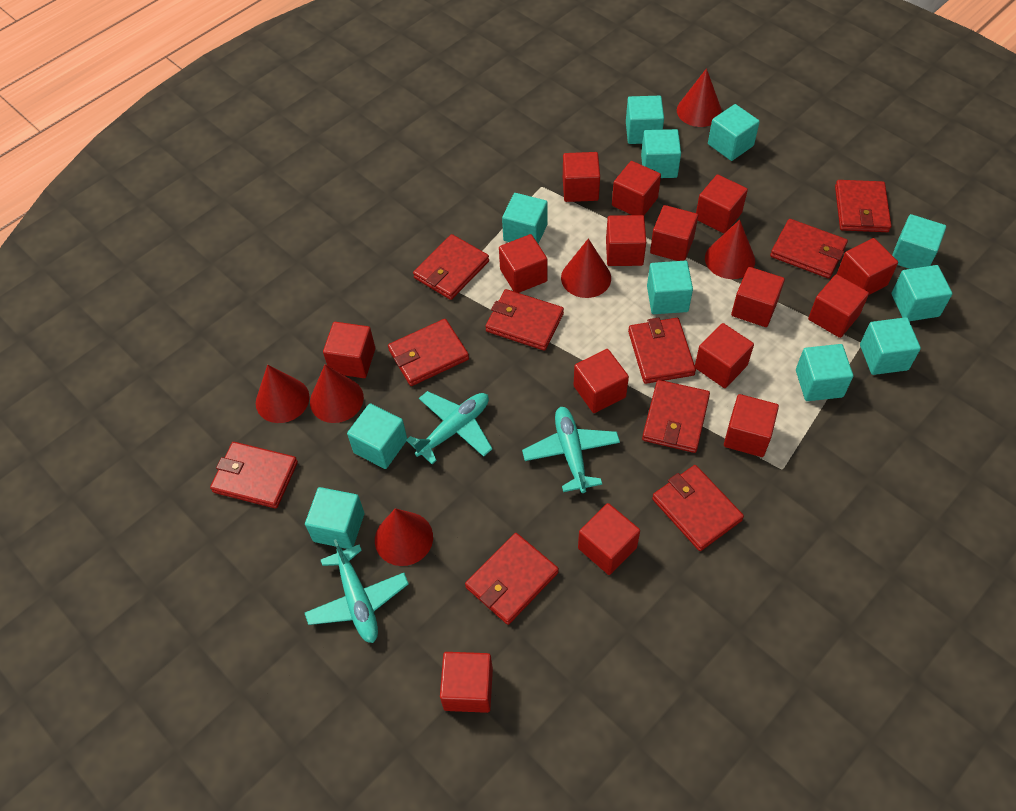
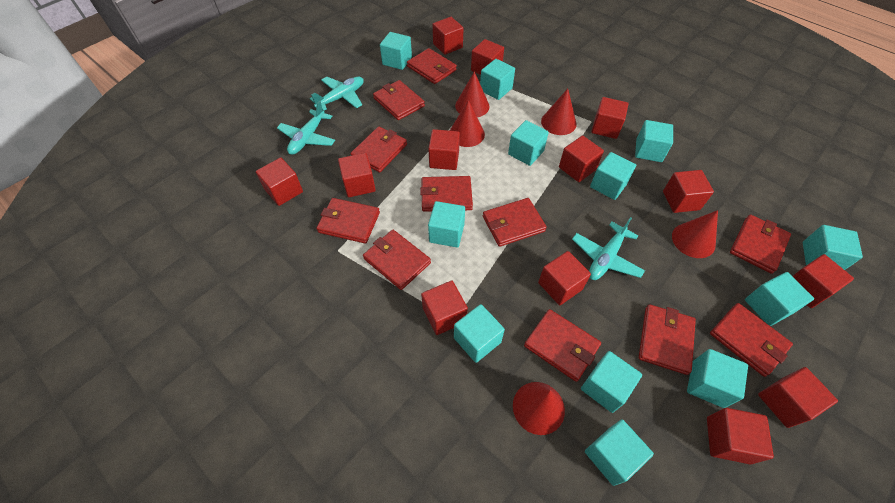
red cone: 6 -> 5
red cube: 15 -> 13
red wallet: 10 -> 11
turquoise cube: 11 -> 12

